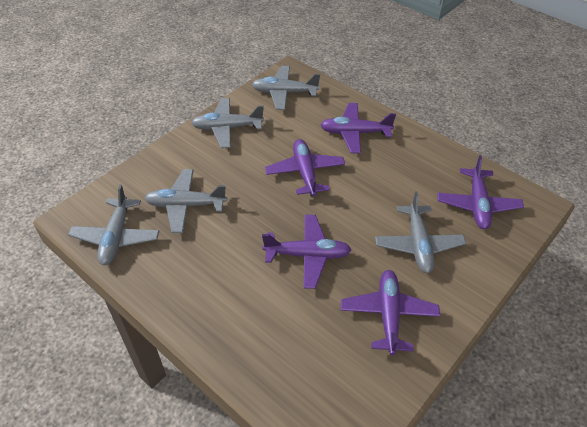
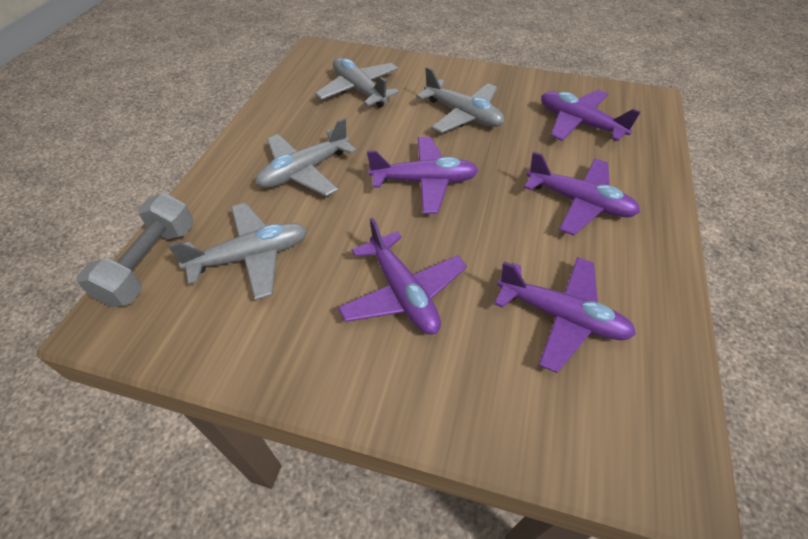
grey dumbbell: 0 -> 1
grey plane: 5 -> 4

